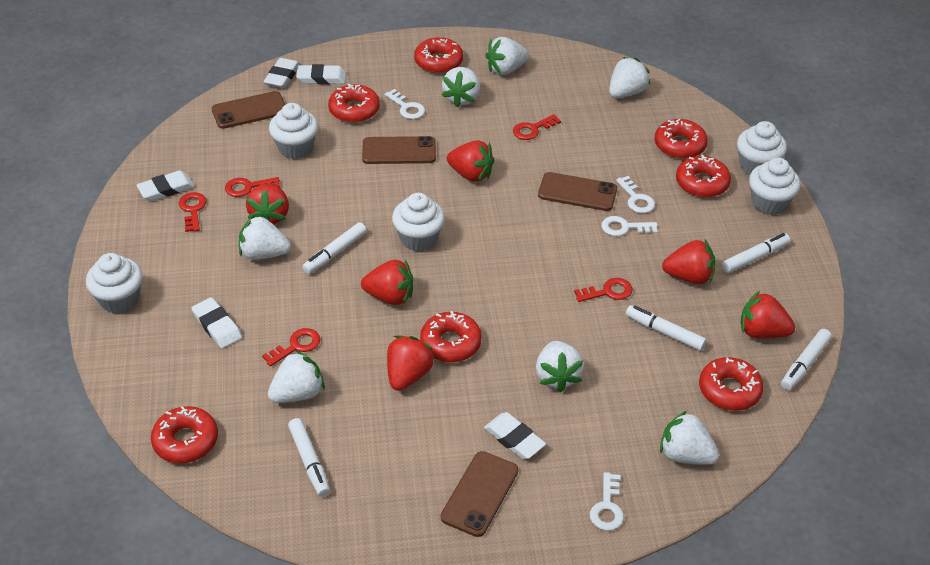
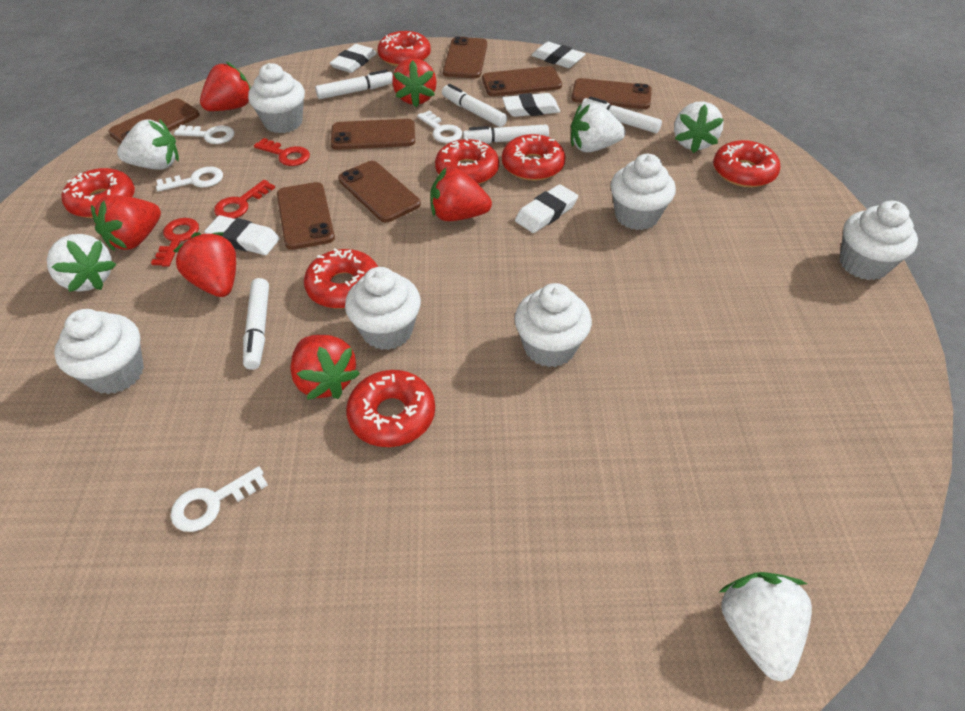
brown phone: 4 -> 7
red key: 5 -> 3
white cupcake: 5 -> 6
white strawberry: 7 -> 5

